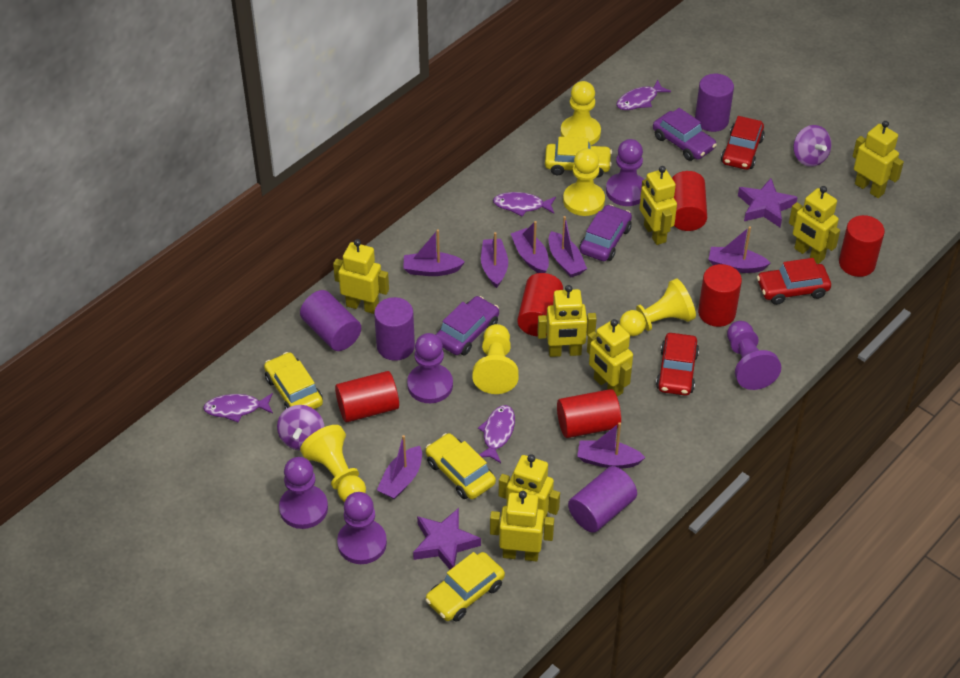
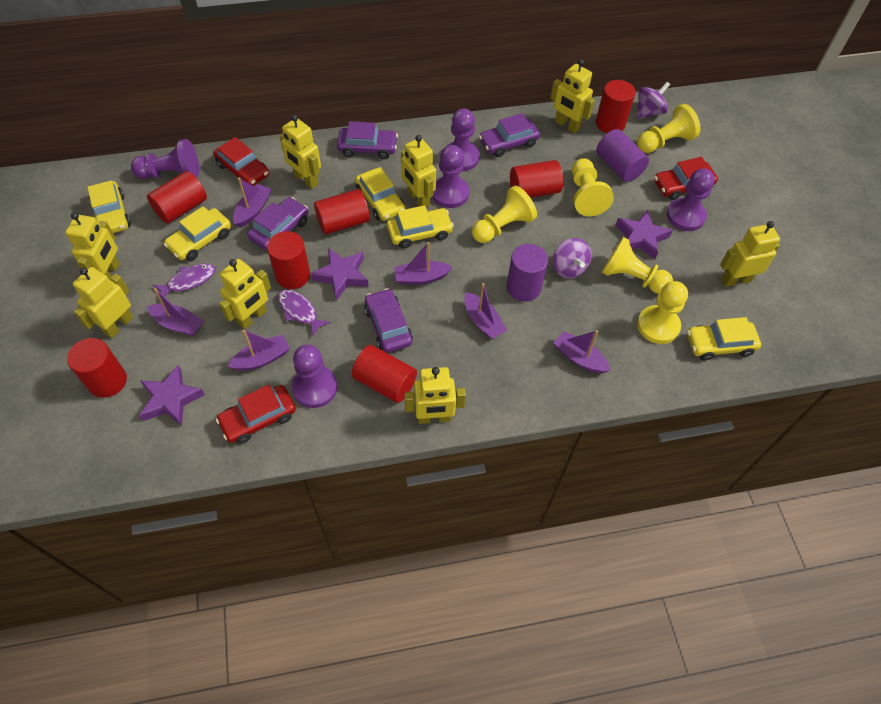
purple boat: 7 -> 6
purple car: 3 -> 4
purple cylinder: 4 -> 2
purple fish: 4 -> 2
purple star: 2 -> 3
red cylinder: 6 -> 7
yellow car: 4 -> 5

